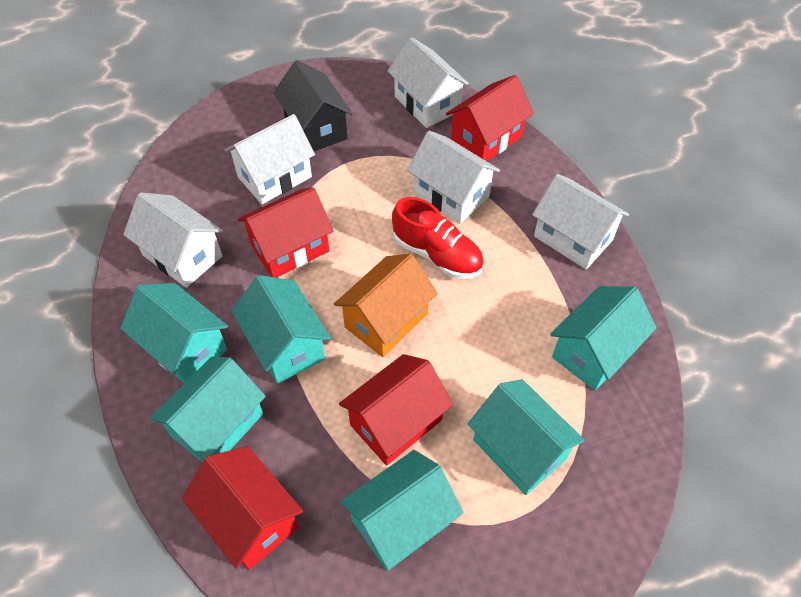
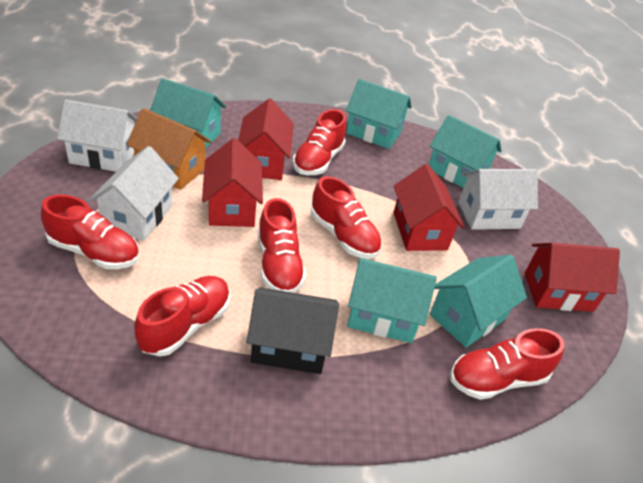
red shoe: 1 -> 6
turquoise house: 6 -> 5
white house: 5 -> 3

